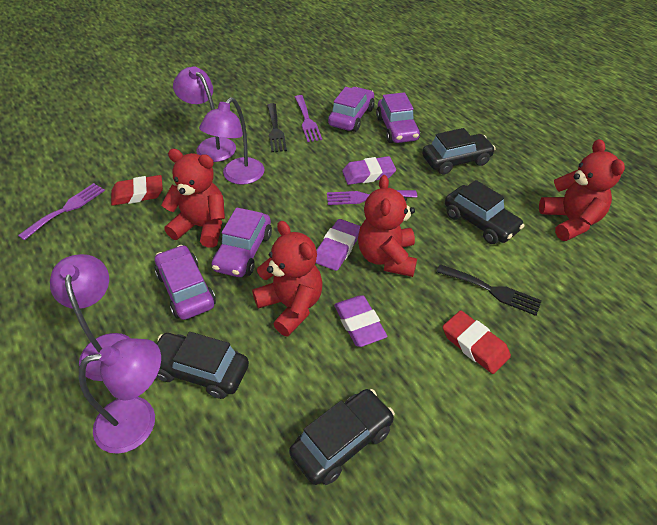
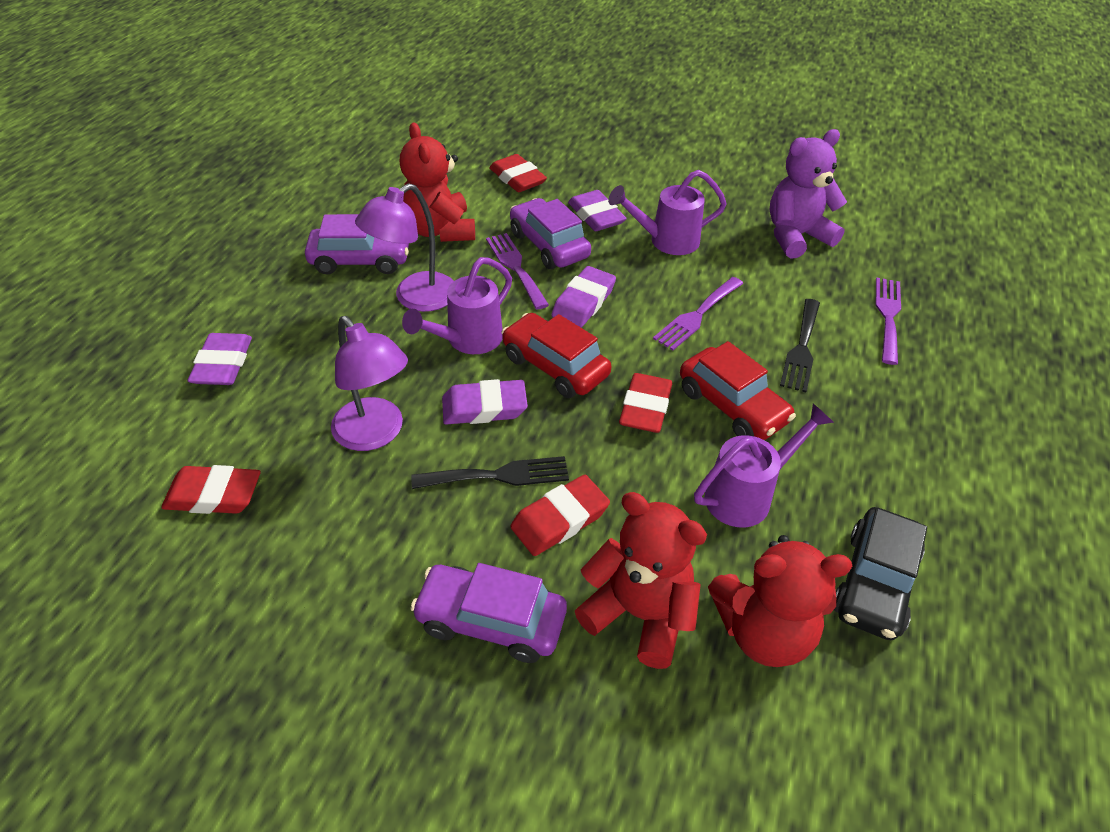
black car: 4 -> 1
purple car: 4 -> 3
purple eraser: 3 -> 4
purple lamp: 4 -> 2
purple teddy bear: 0 -> 1
purple watering can: 0 -> 3
red car: 0 -> 2
red eraser: 2 -> 4
red teddy bear: 4 -> 3

